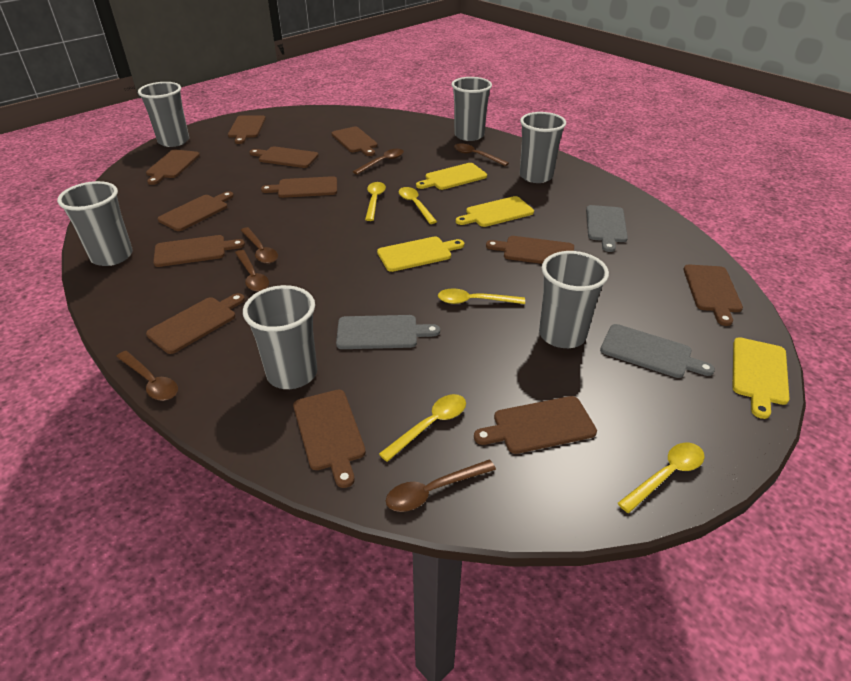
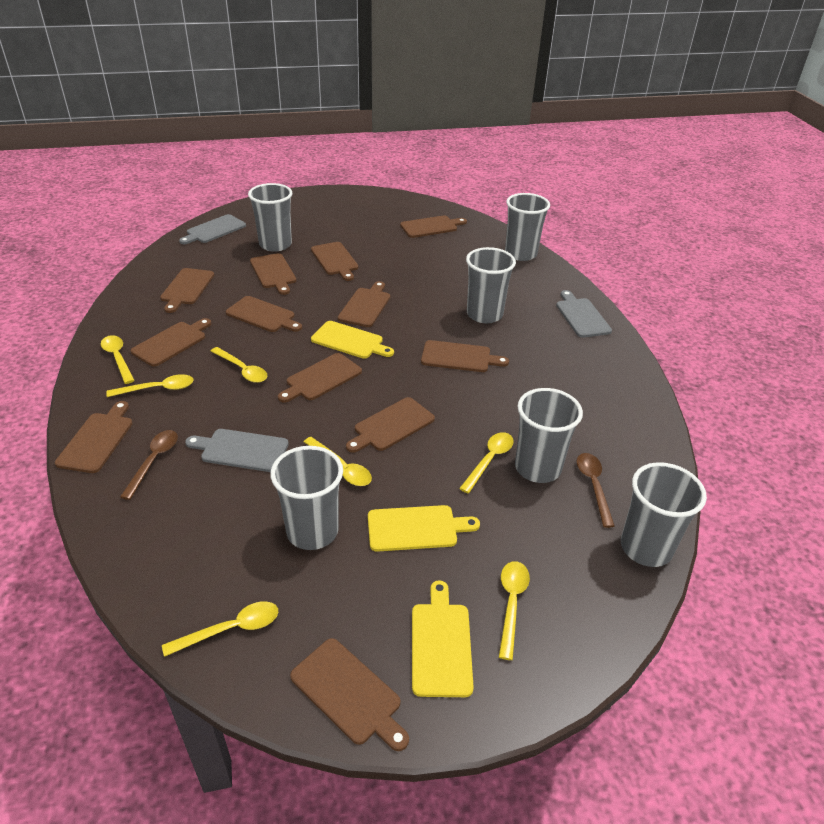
brown spoon: 6 -> 2
yellow cutting board: 4 -> 3
yellow spoon: 5 -> 7

